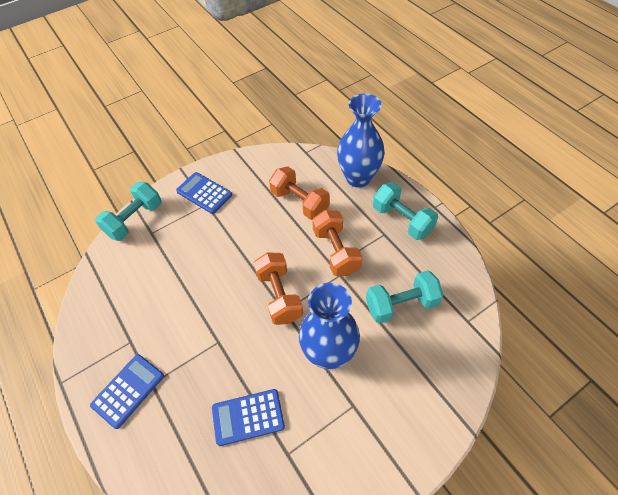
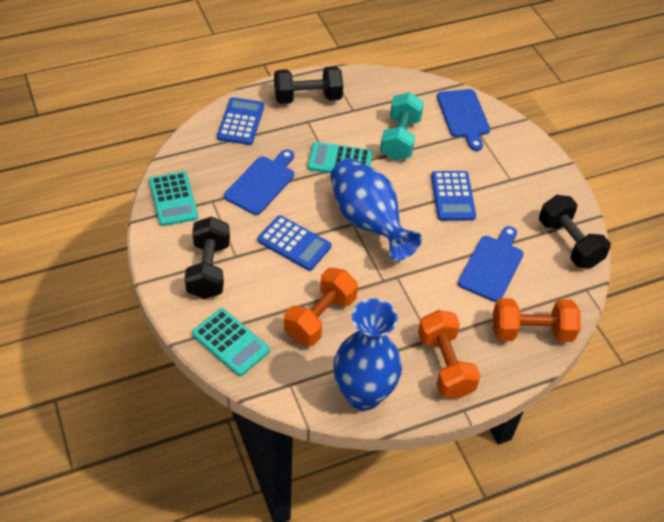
black dumbbell: 0 -> 3
blue cutting board: 0 -> 3
turquoise calculator: 0 -> 3
turquoise dumbbell: 3 -> 1

